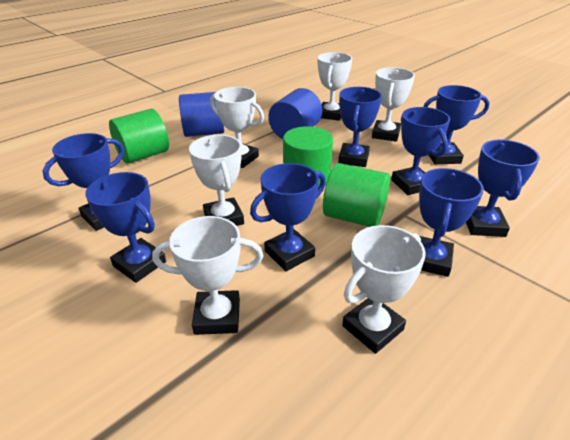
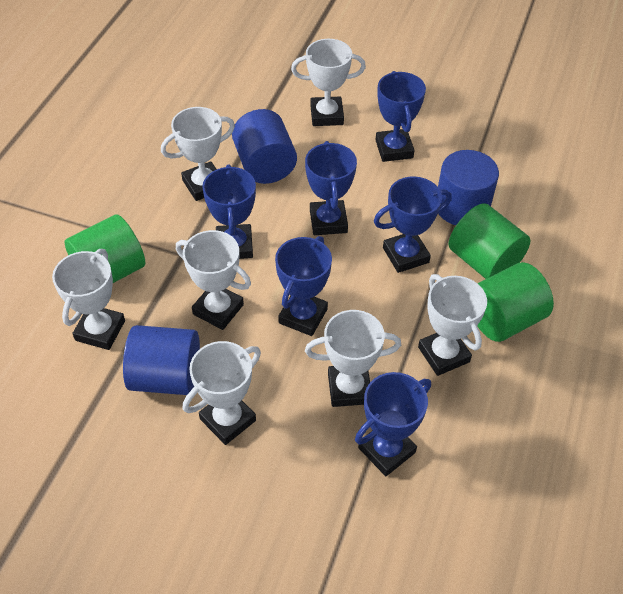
blue cylinder: 2 -> 3
blue trophy: 8 -> 6
white trophy: 6 -> 7

